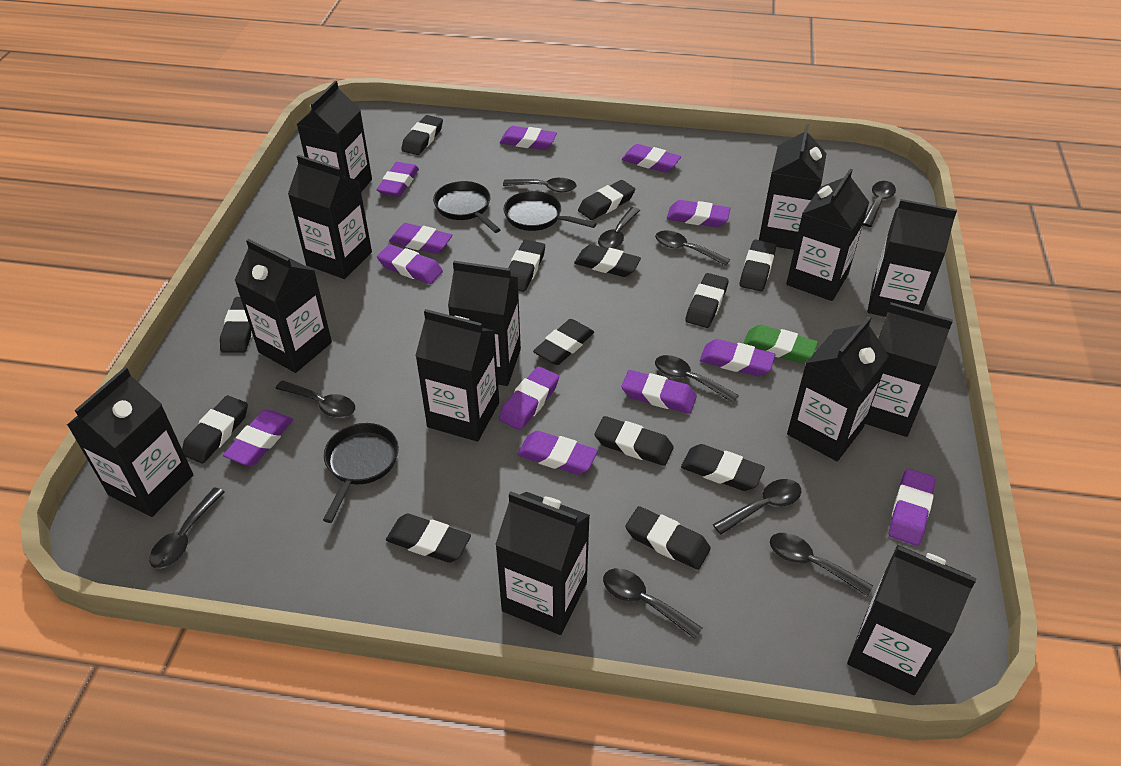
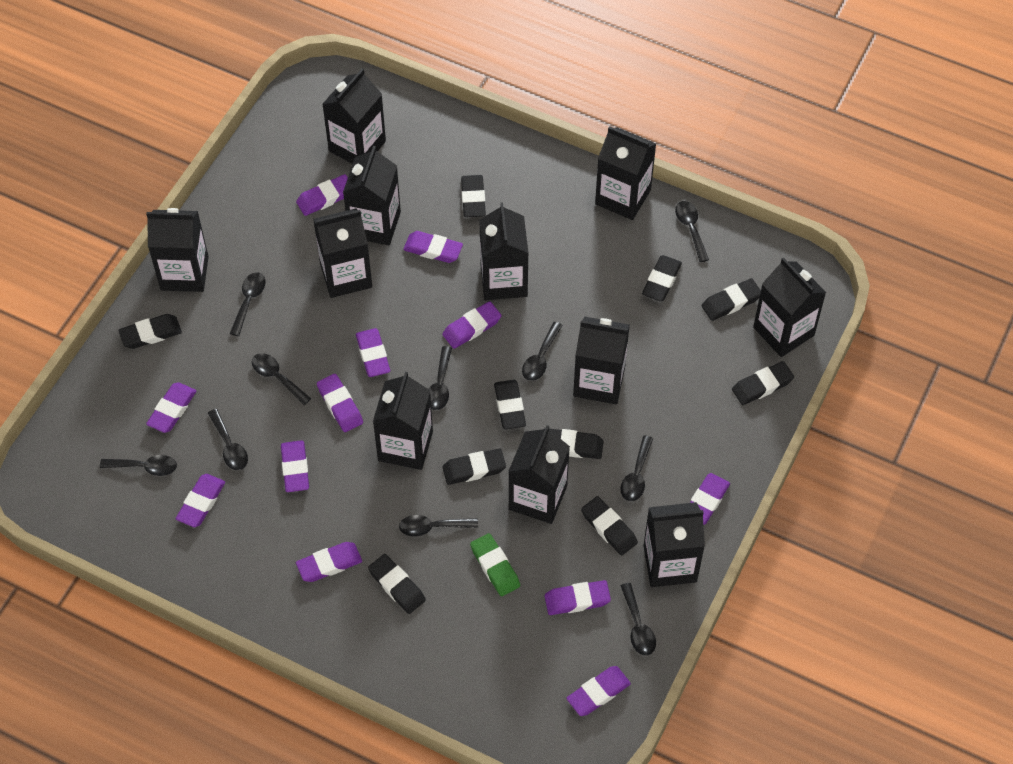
black carton: 13 -> 11
black eraser: 13 -> 10
black pan: 3 -> 0

